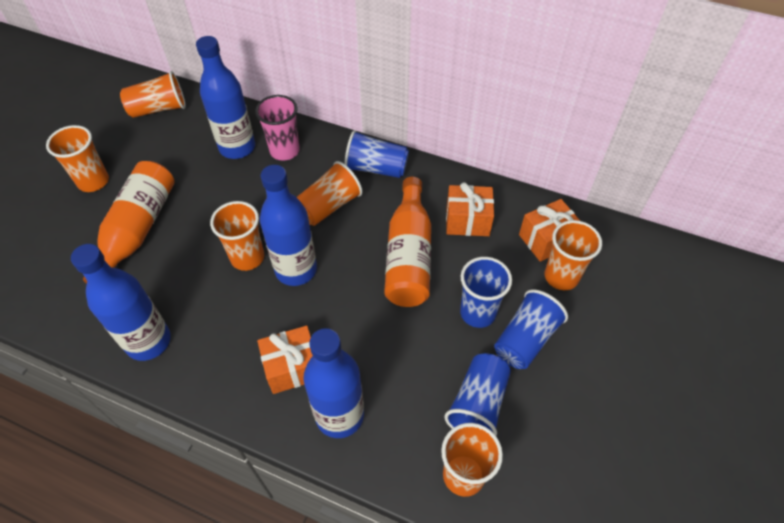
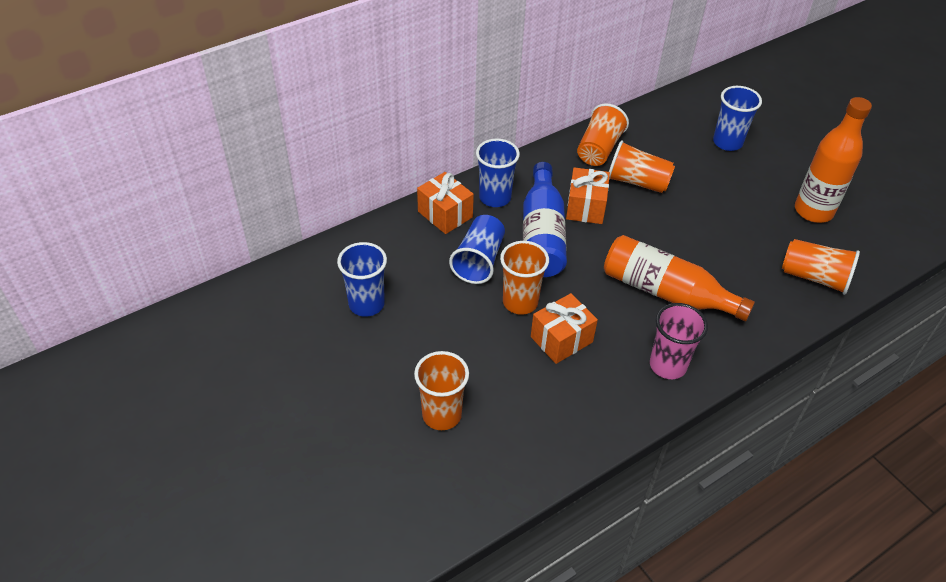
blue bottle: 4 -> 1
orange cup: 6 -> 5

